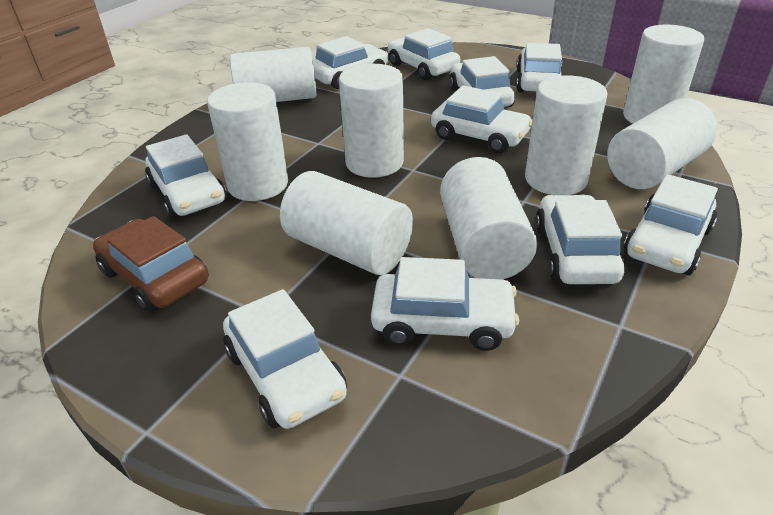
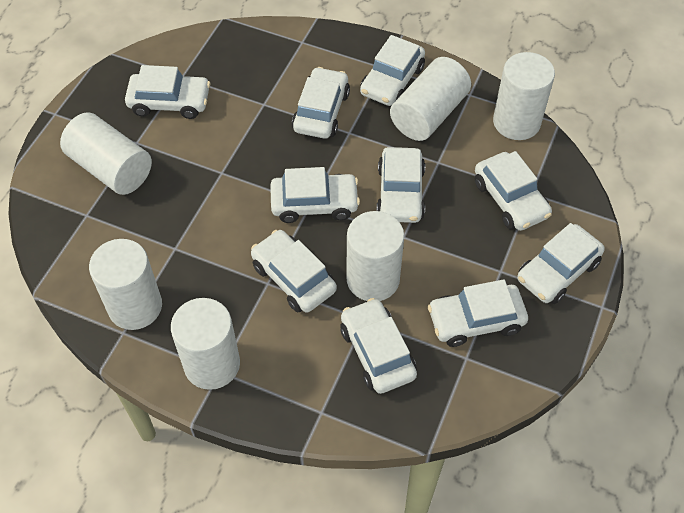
brown car: 1 -> 0
white cylinder: 8 -> 6

